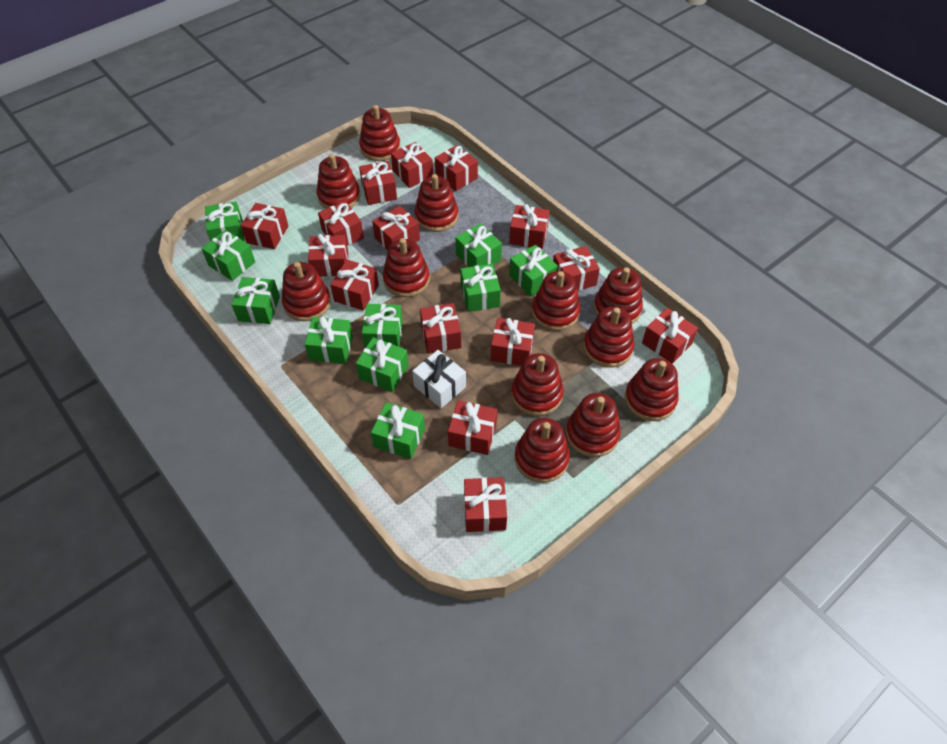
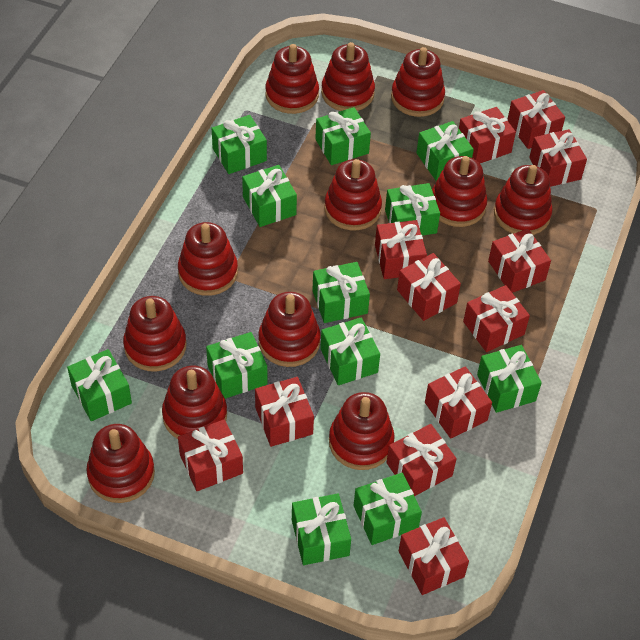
green gift: 10 -> 12
red gift: 15 -> 12
white gift: 1 -> 0

